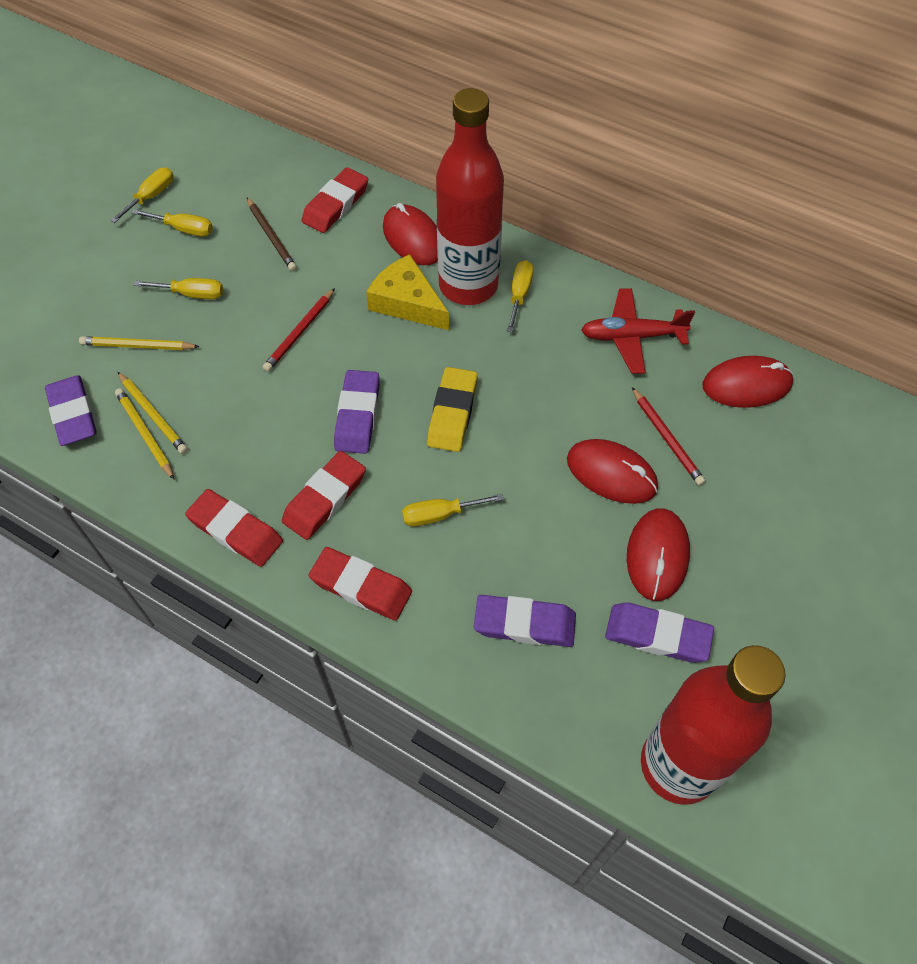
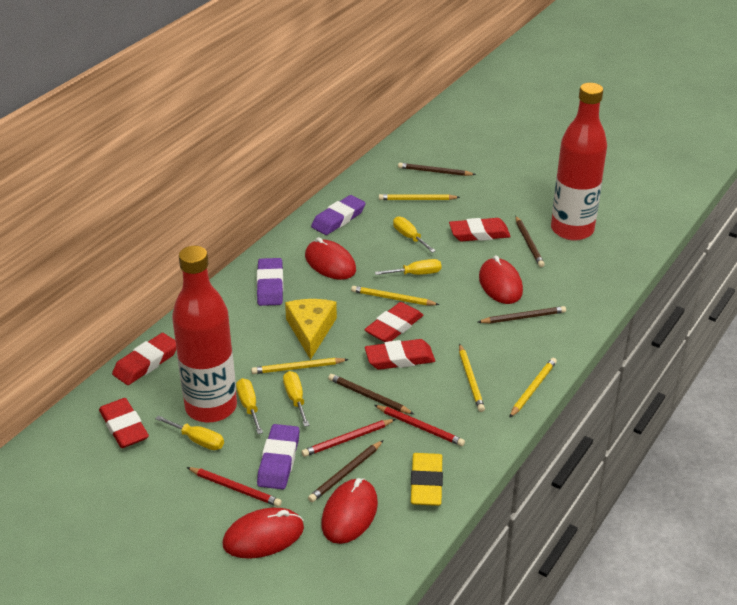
brown pencil: 1 -> 5
purple eraser: 4 -> 3
red eraser: 4 -> 5
red pencil: 2 -> 3
red plane: 1 -> 0
yellow pencil: 3 -> 5

